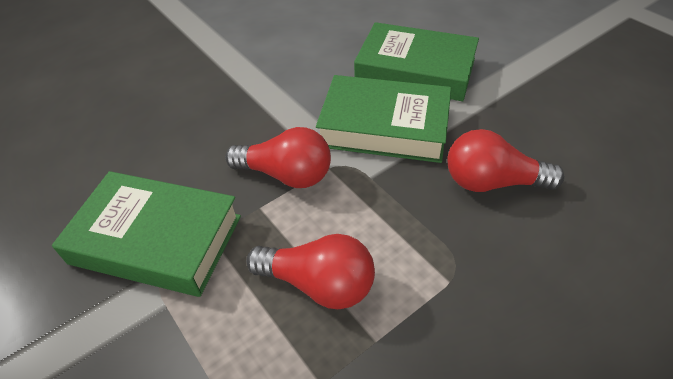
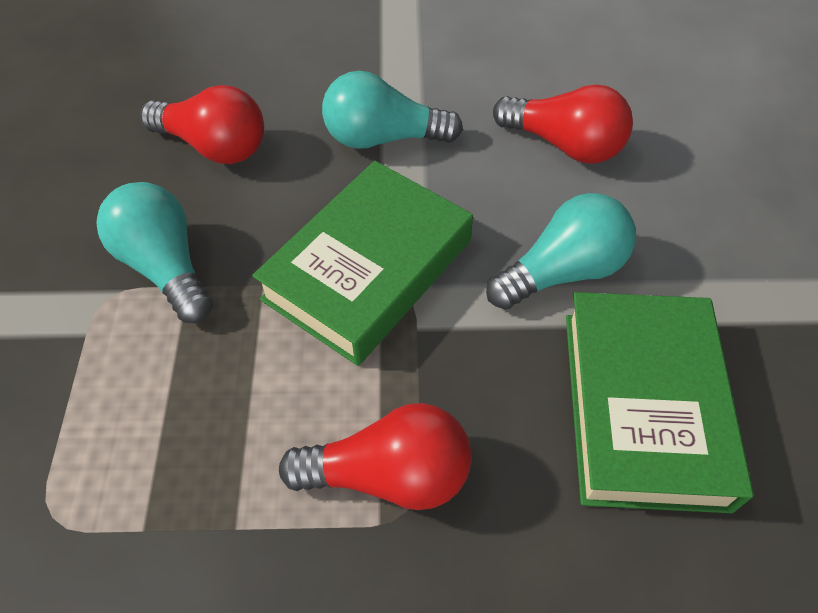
green book: 3 -> 2
turquoise light bulb: 0 -> 3

